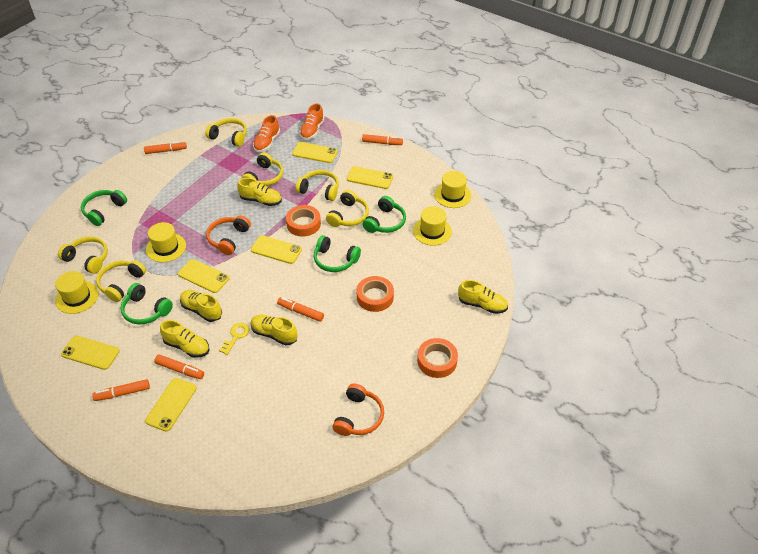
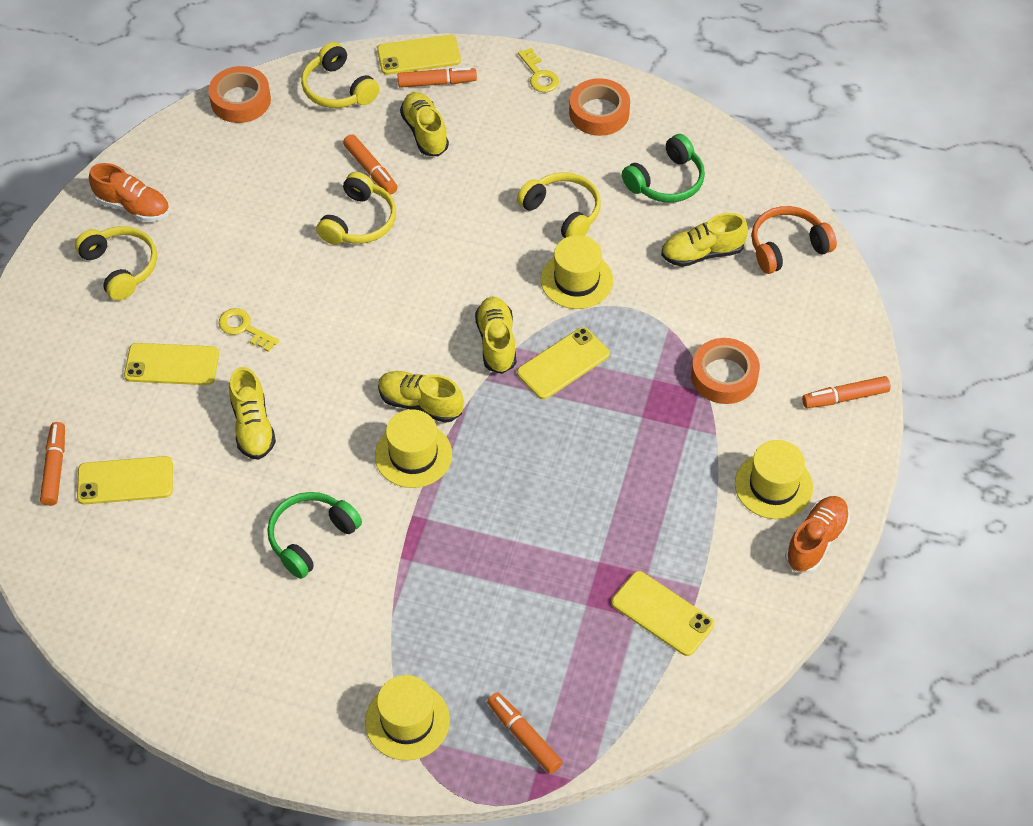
green headphones: 4 -> 2
orange headphones: 2 -> 1
yellow headphones: 6 -> 4
yellow key: 1 -> 2
yellow phone: 6 -> 5

